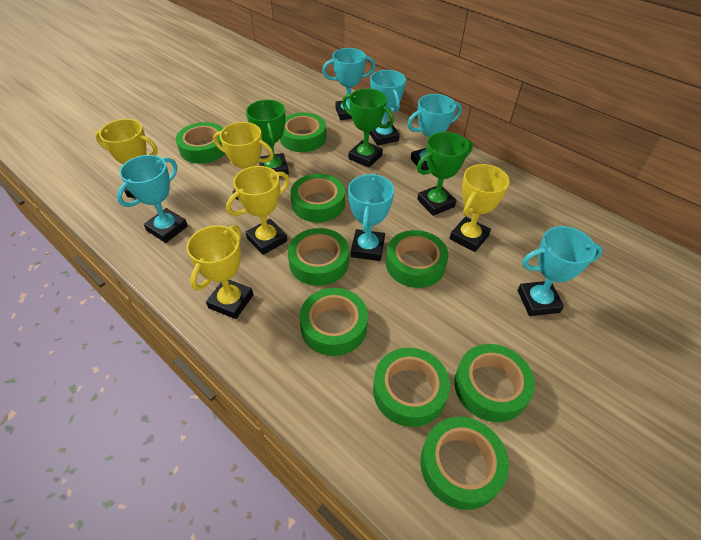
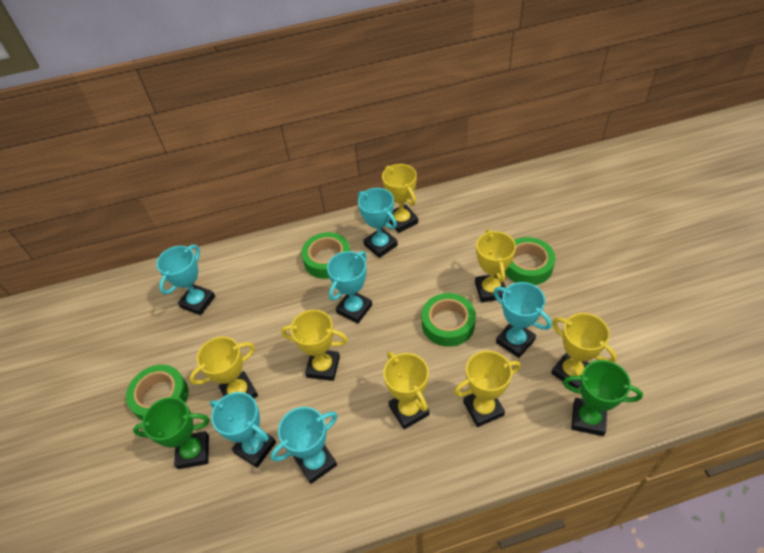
green tape: 9 -> 4
green trophy: 3 -> 2
yellow trophy: 5 -> 7

